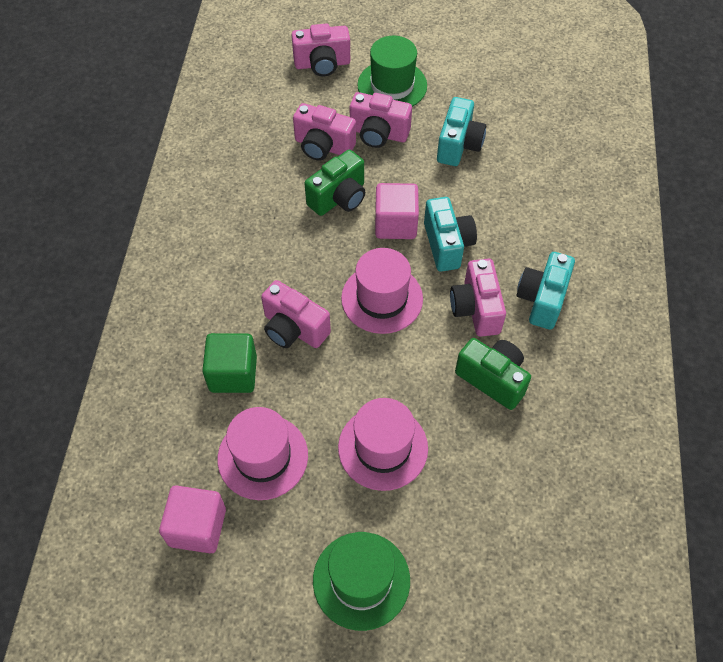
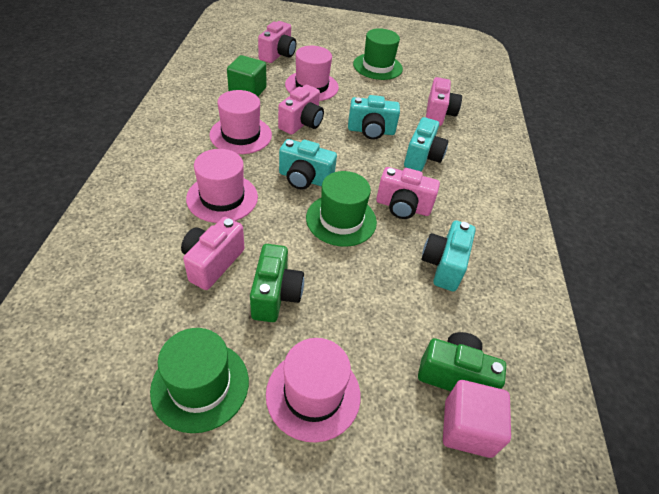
green hat: 2 -> 3
pink cube: 2 -> 1
pink hat: 3 -> 4
turquoise camera: 3 -> 4

